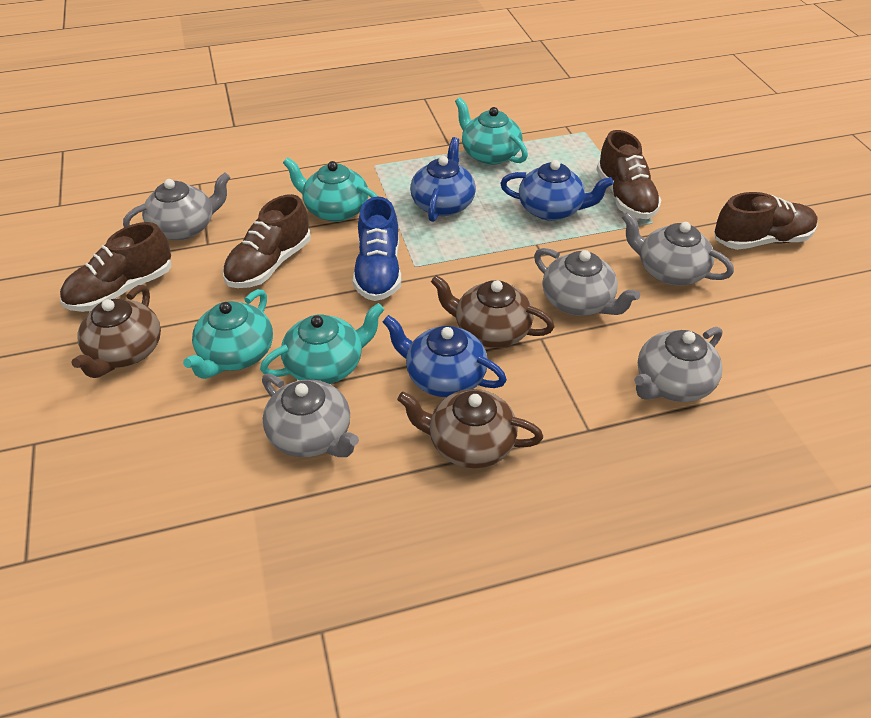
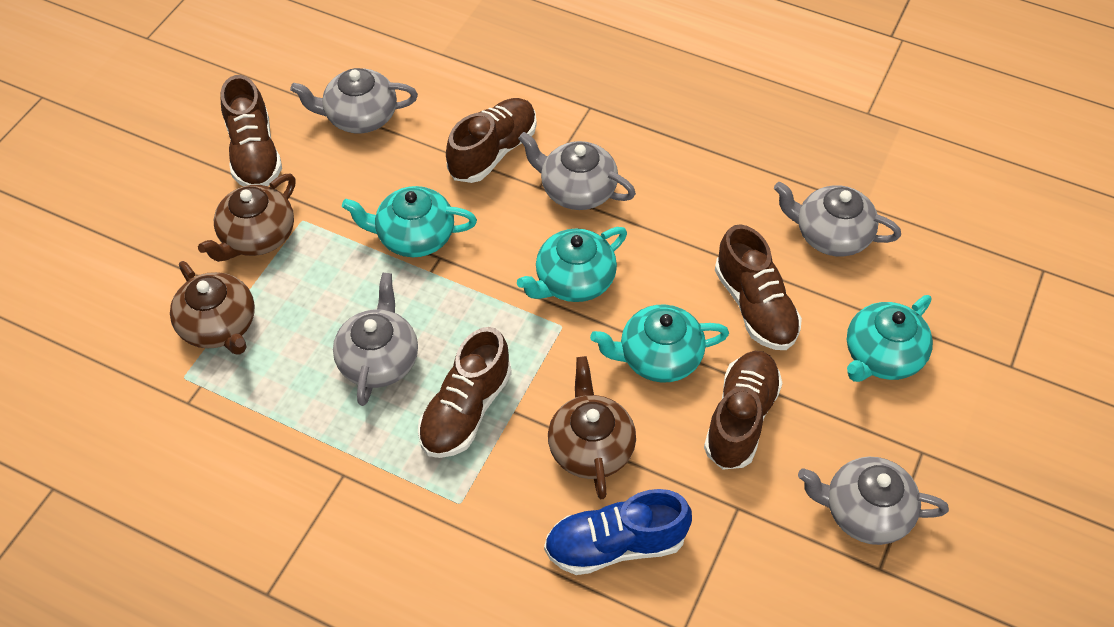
blue teapot: 3 -> 0
brown shoe: 4 -> 5

